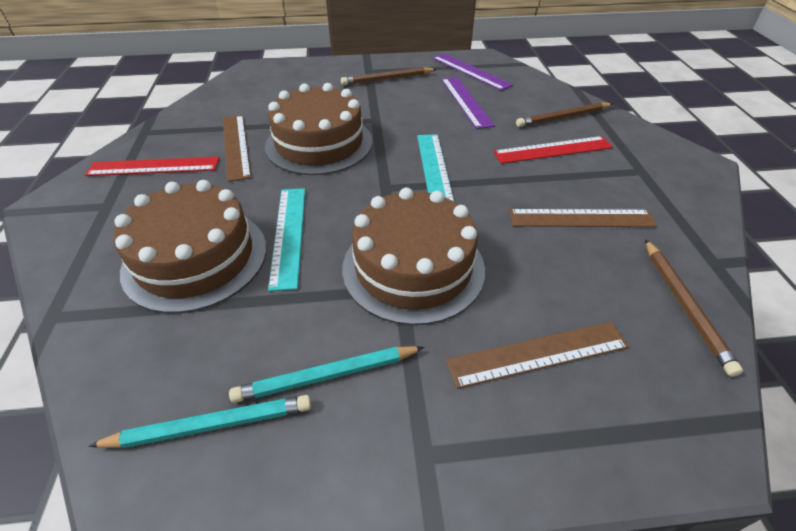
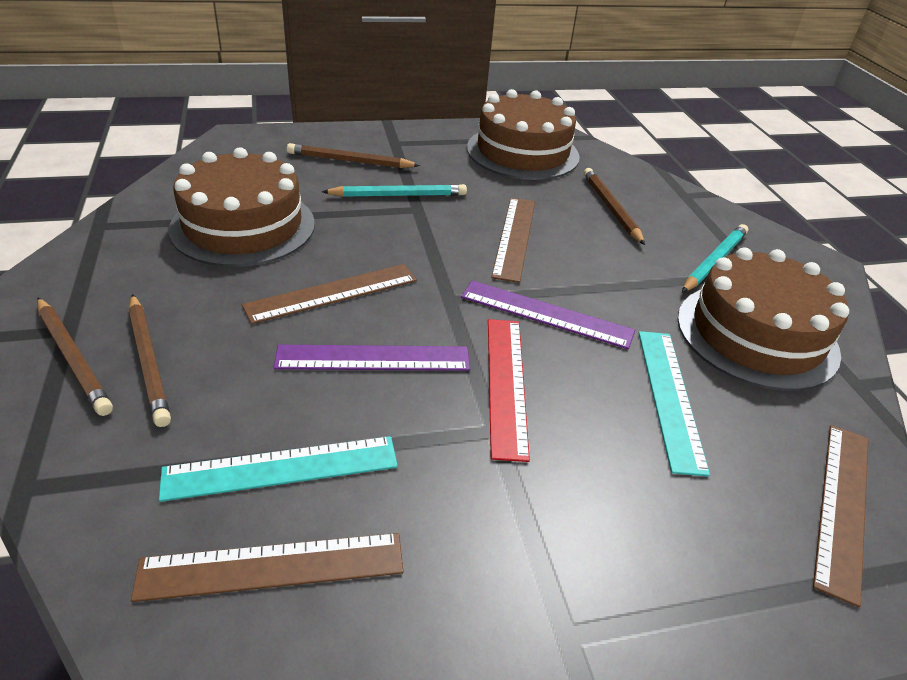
brown pencil: 3 -> 4
brown ruler: 3 -> 4
red ruler: 2 -> 1

